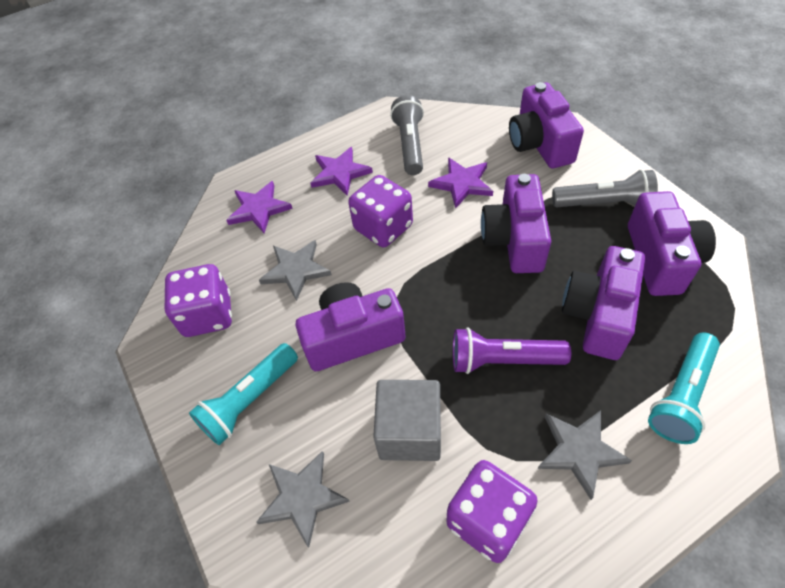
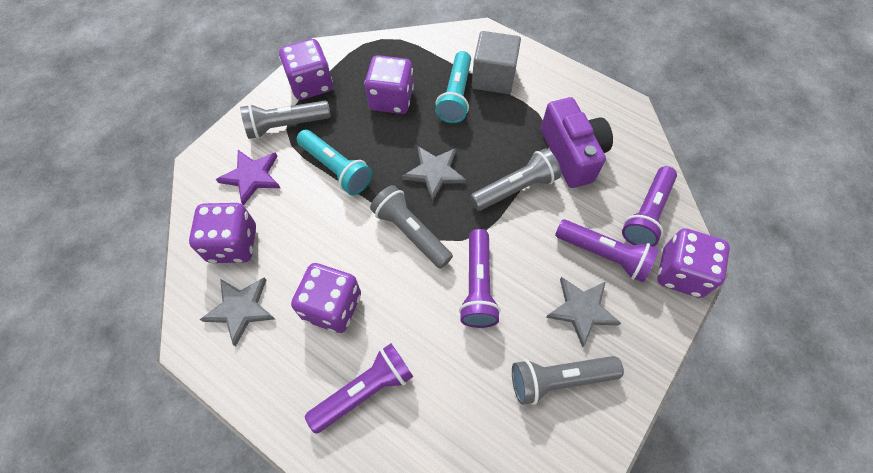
grey flashlight: 2 -> 4
purple camera: 5 -> 1
purple dice: 3 -> 5
purple flashlight: 1 -> 4
purple star: 3 -> 1

